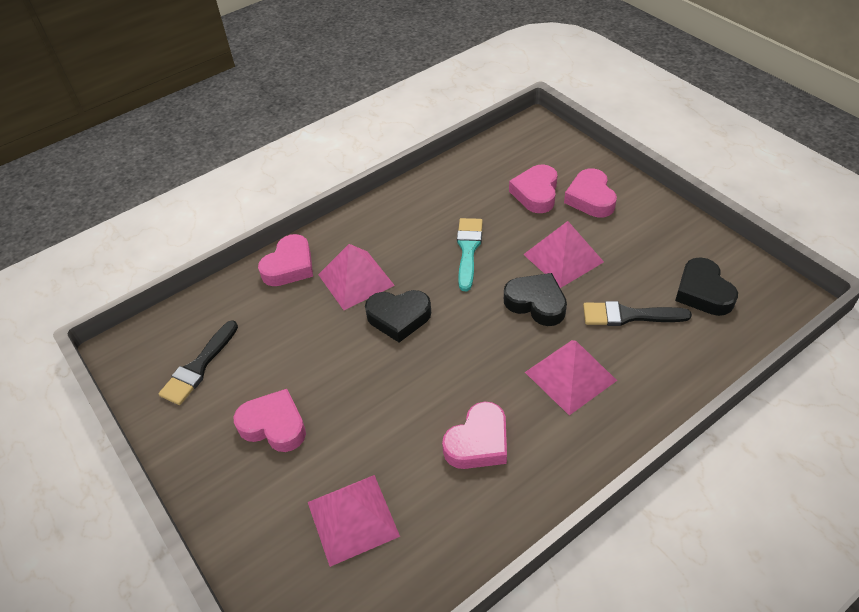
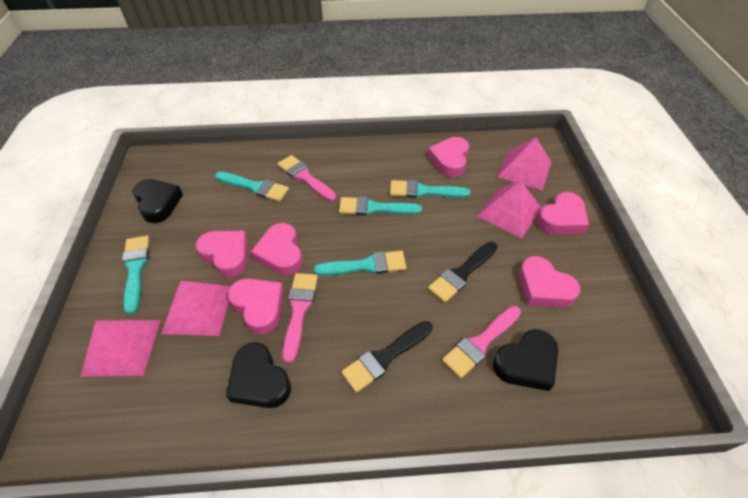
pink brush: 0 -> 3
pink heart: 5 -> 6
turquoise brush: 1 -> 5

